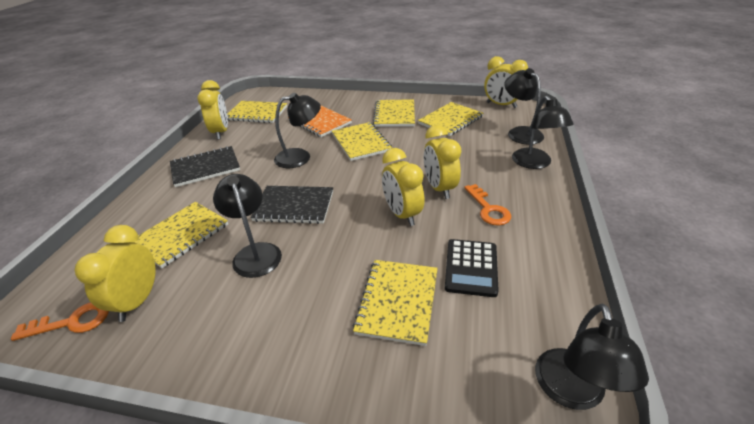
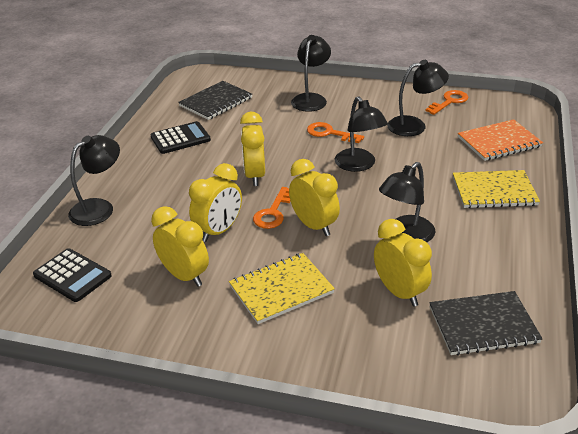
black calculator: 1 -> 2
orange key: 2 -> 3
yellow notebook: 6 -> 2

